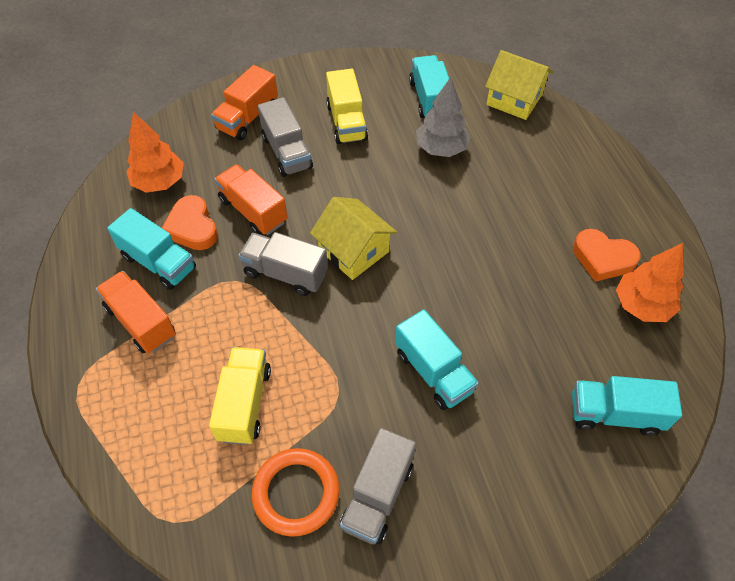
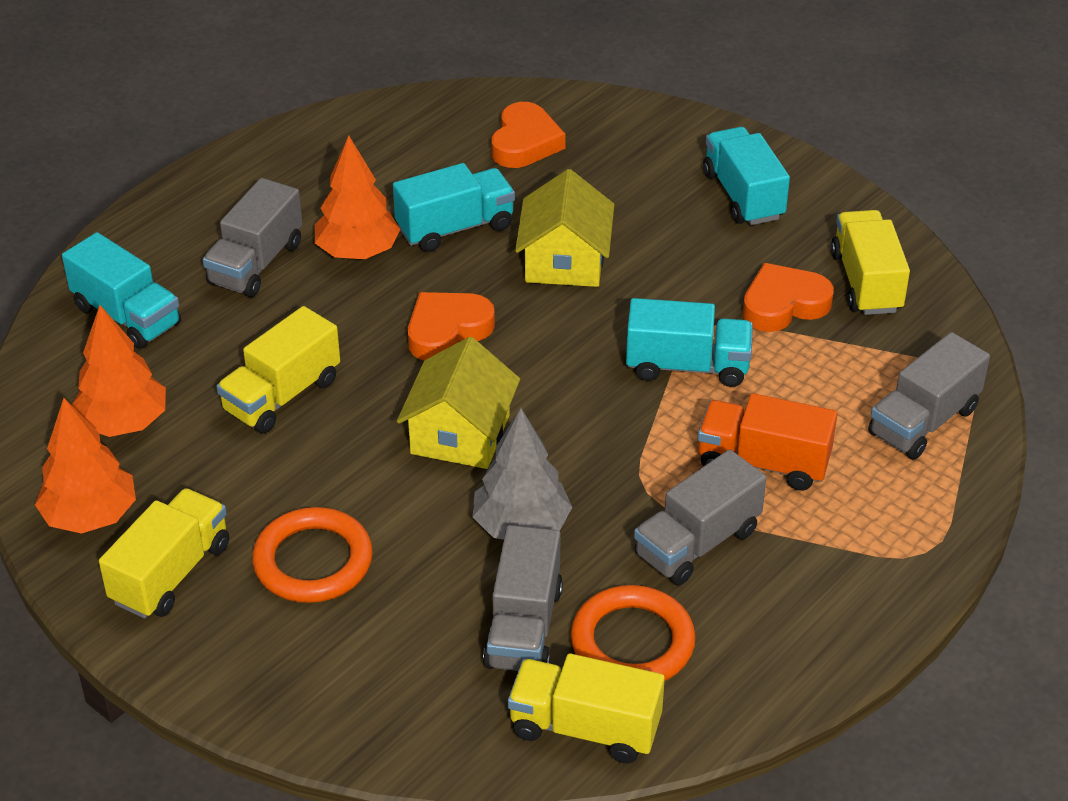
grey truck: 3 -> 4
orange heart: 2 -> 3
orange ring: 1 -> 2
orange tree: 2 -> 3
orange truck: 3 -> 1
yellow truck: 2 -> 4

